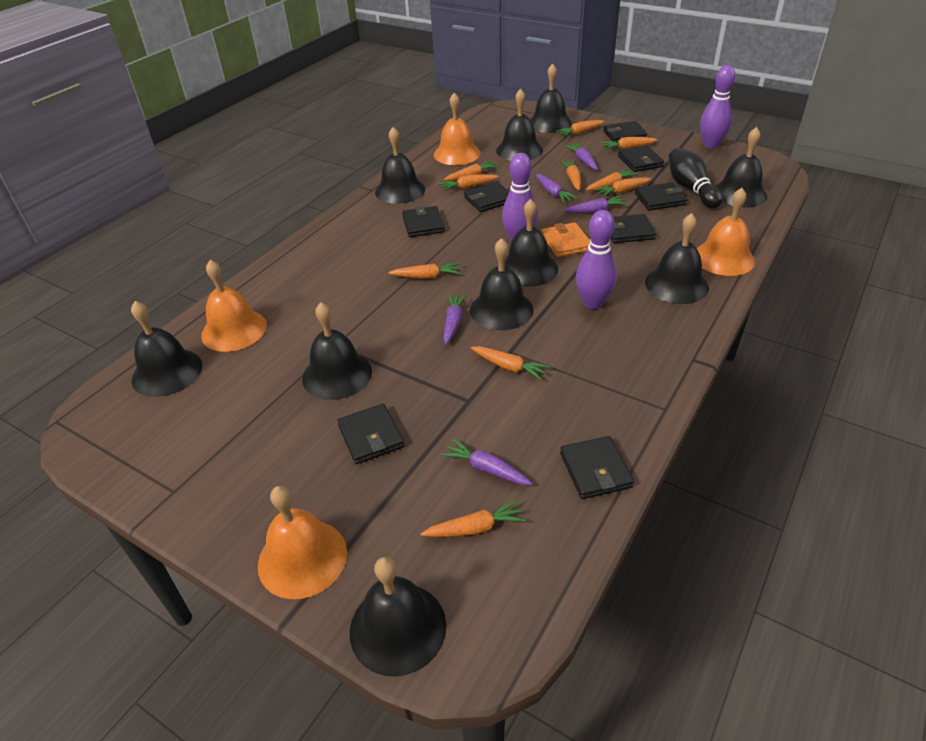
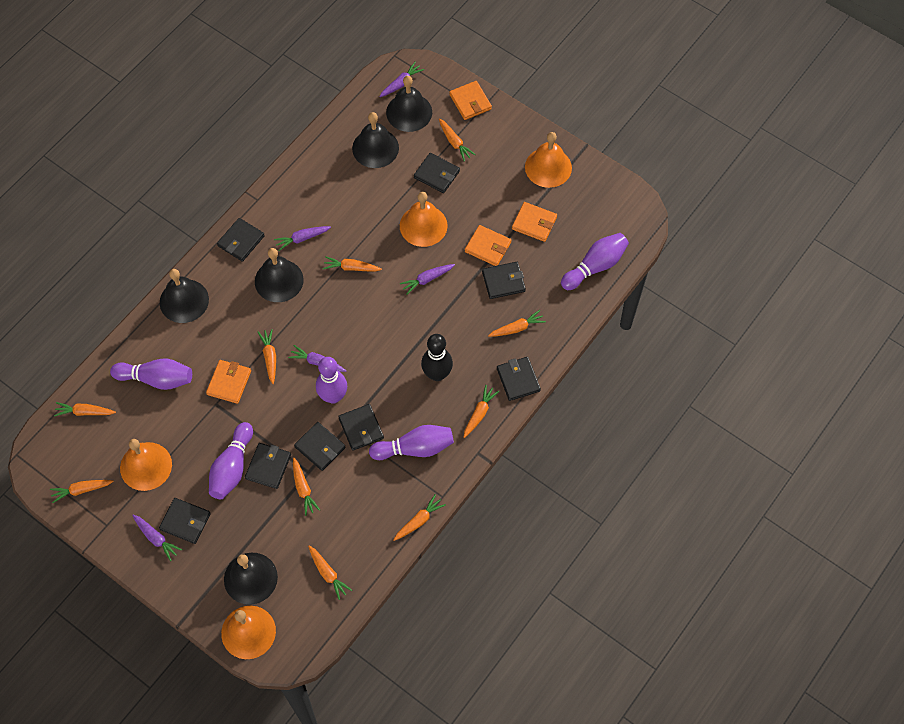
black bell: 10 -> 5
orange wallet: 1 -> 4
purple bowling pin: 3 -> 5

